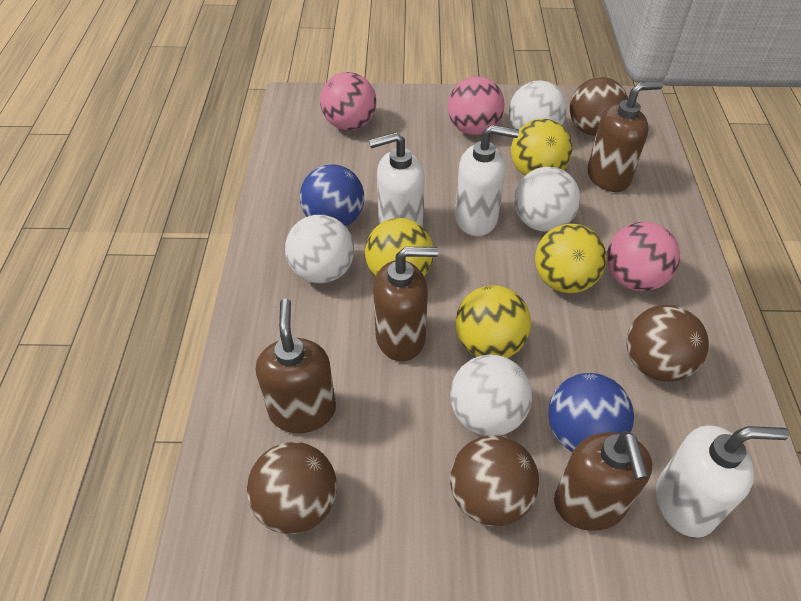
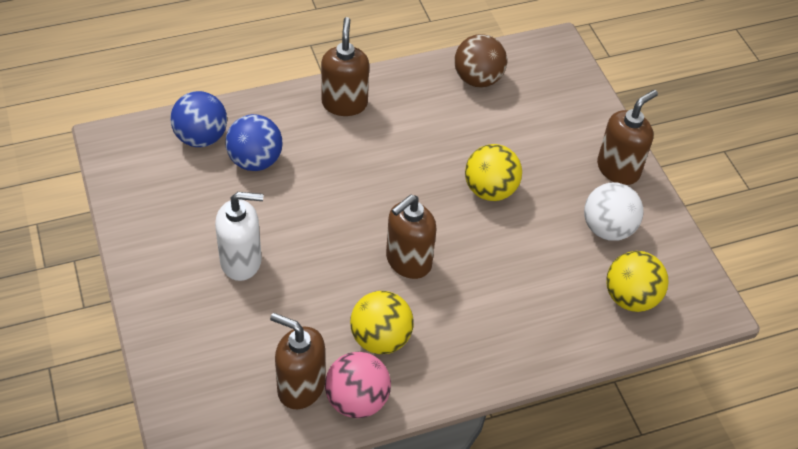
brown ball: 4 -> 1
pink ball: 3 -> 1
white ball: 4 -> 1
white soap dispenser: 3 -> 1
yellow ball: 4 -> 3

